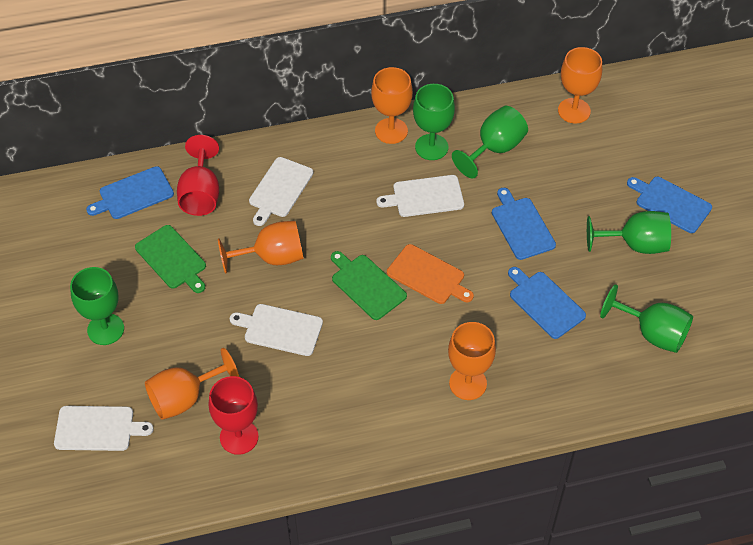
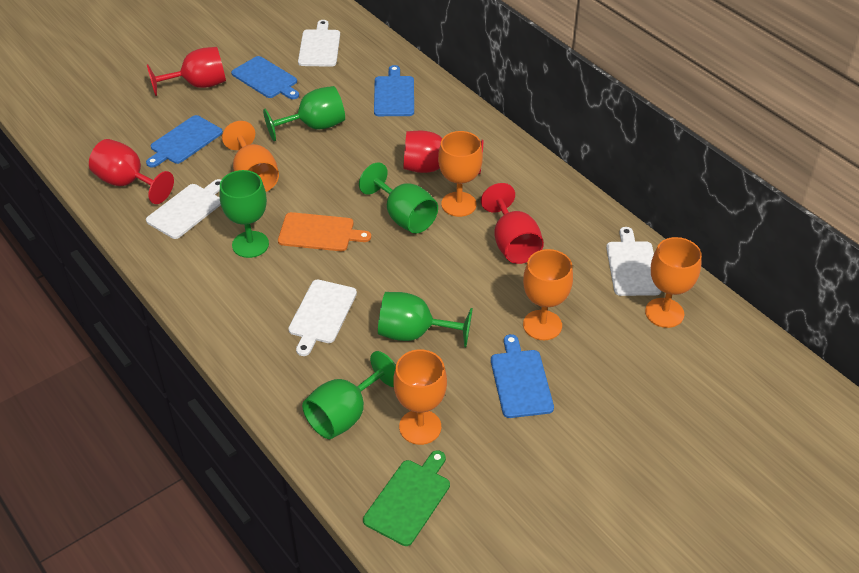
green cutting board: 2 -> 1
red goblet: 2 -> 4

